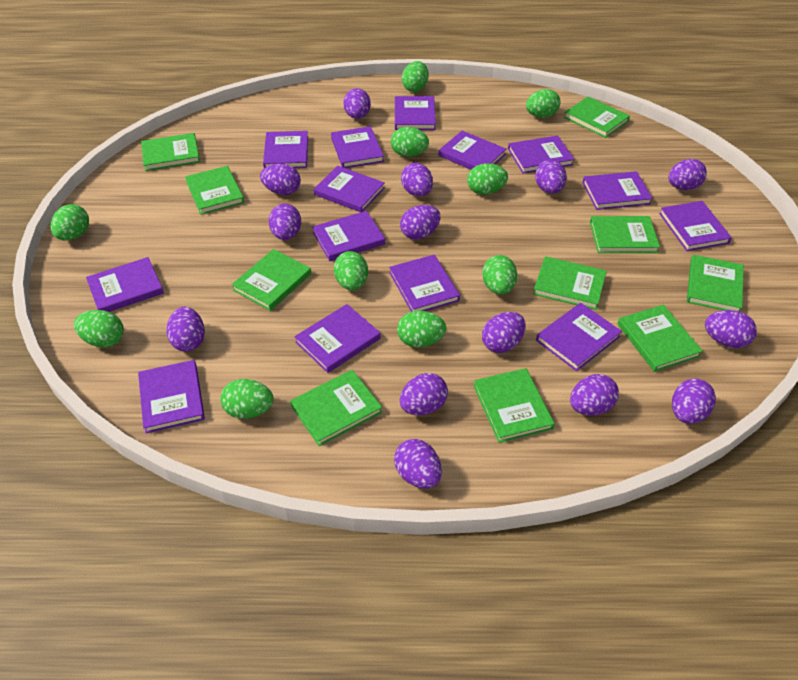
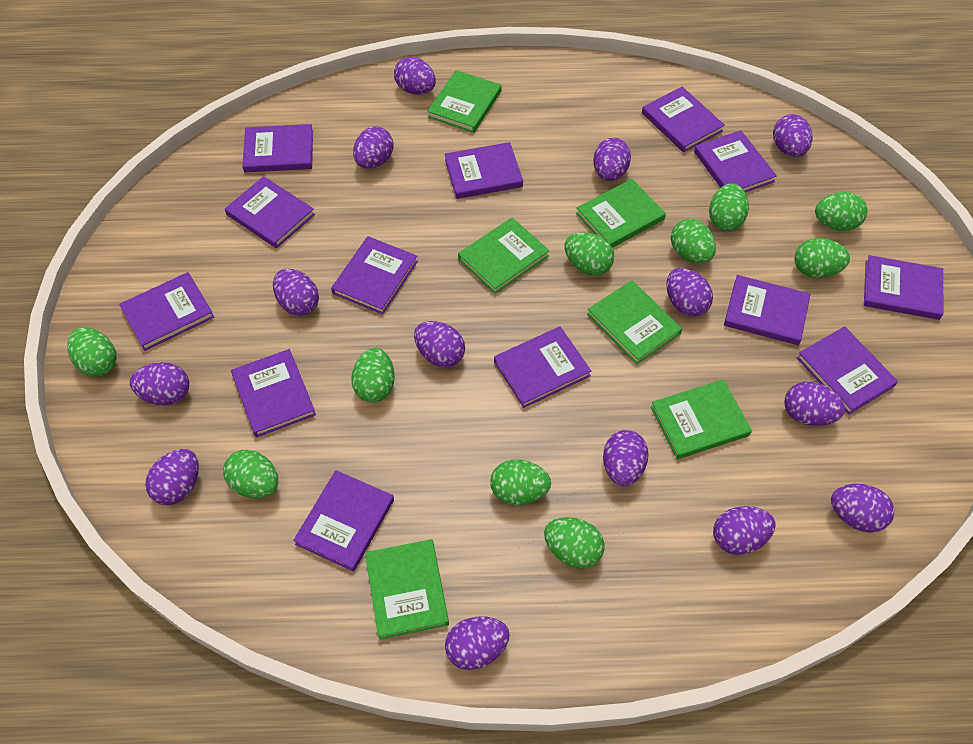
green book: 10 -> 6
purple book: 14 -> 13

